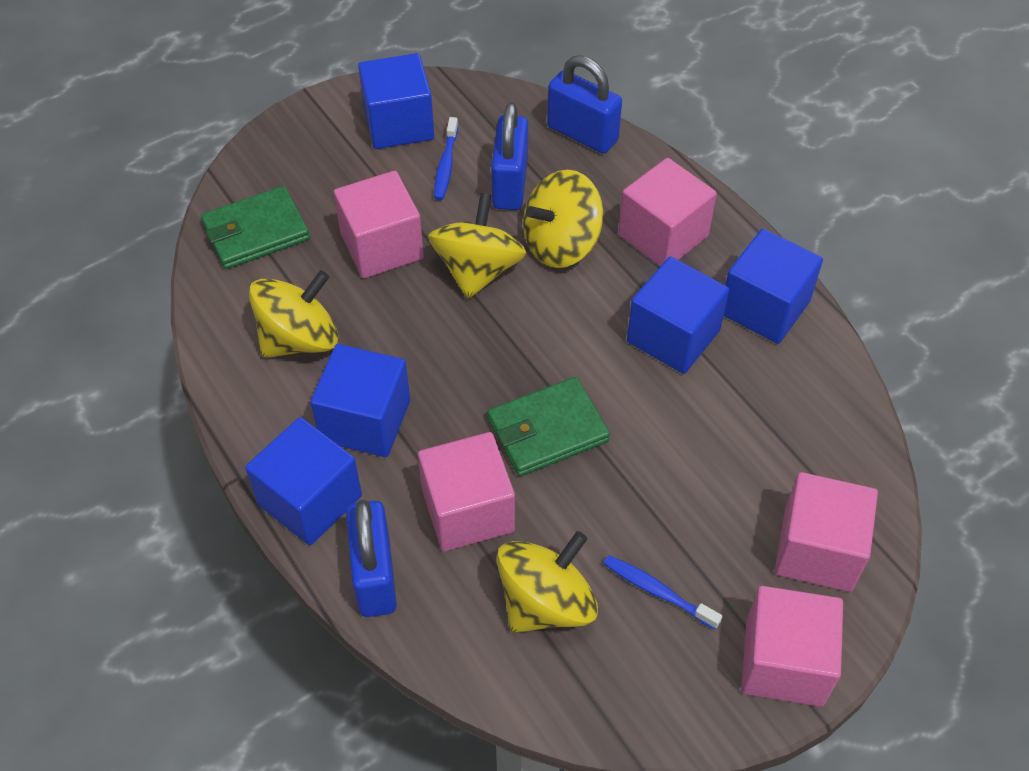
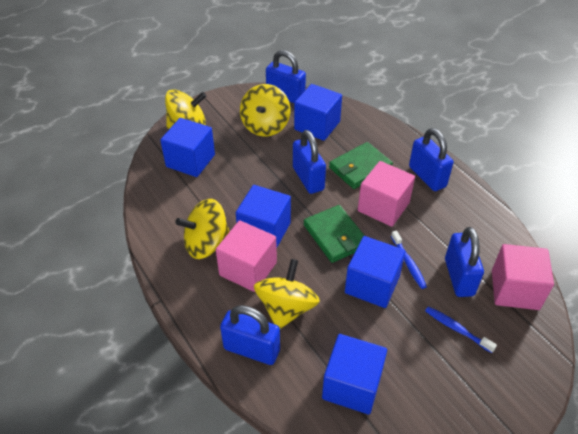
blue padlock: 3 -> 5
pink cube: 5 -> 3

